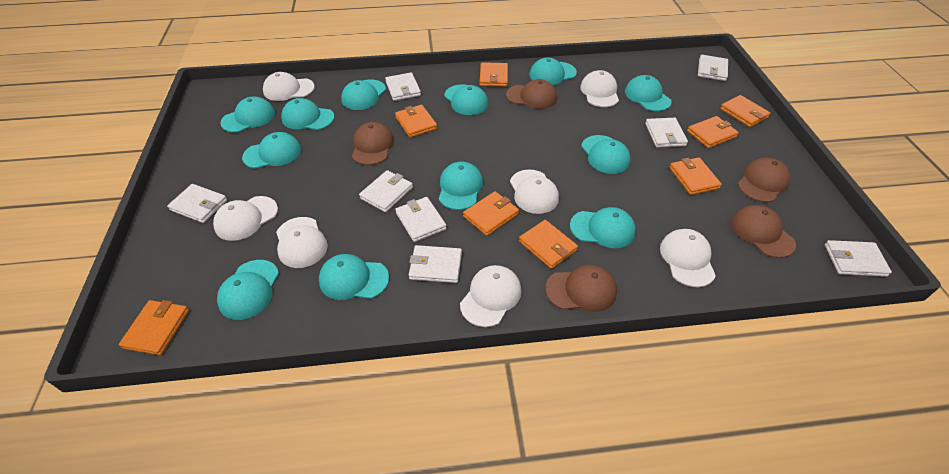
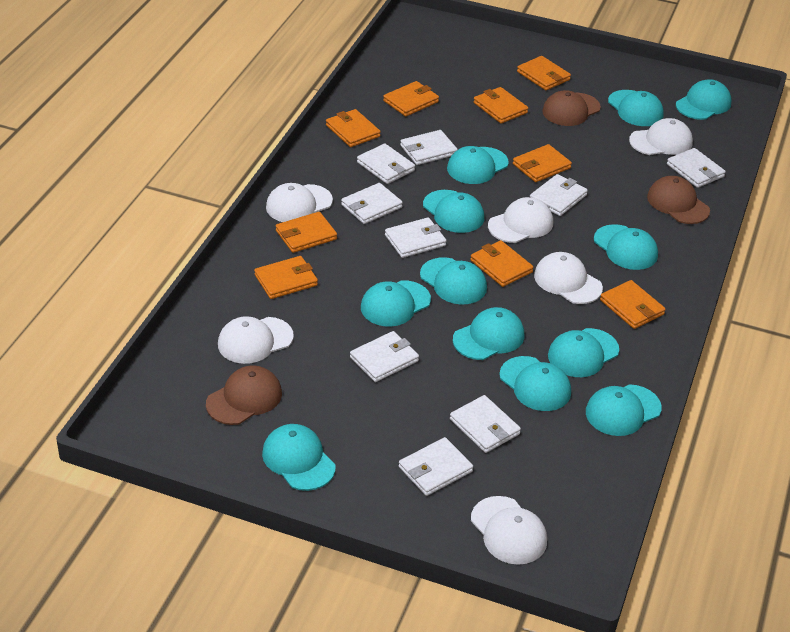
brown cap: 5 -> 3
orange wallet: 8 -> 9
white cap: 7 -> 6
white wallet: 8 -> 9

